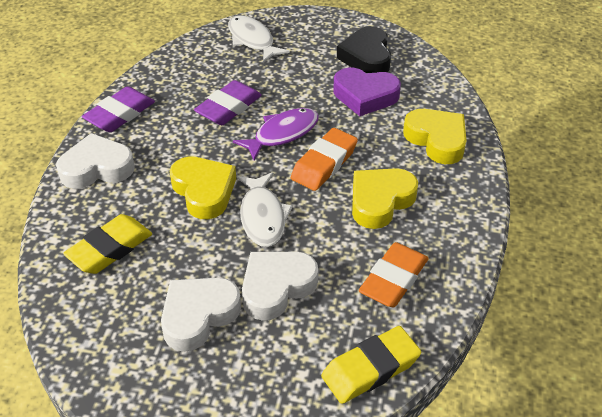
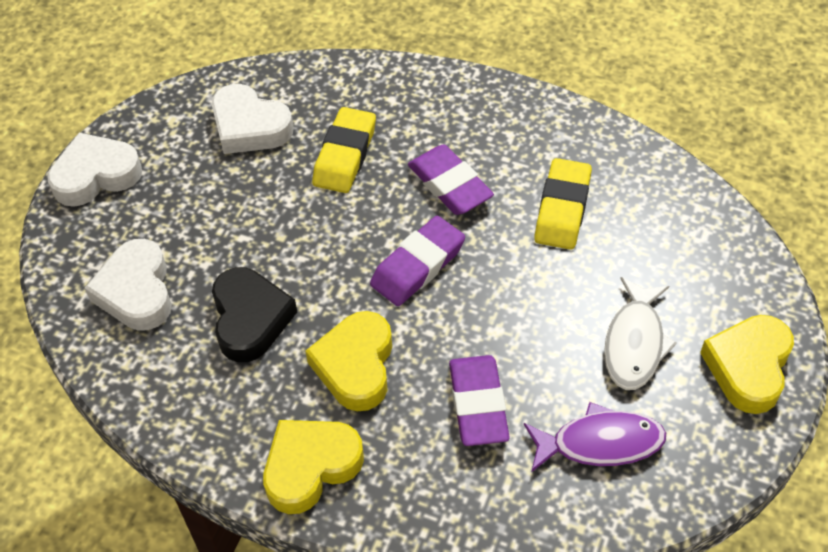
orange eraser: 2 -> 0
purple eraser: 2 -> 3
purple heart: 1 -> 0
white fish: 2 -> 1

